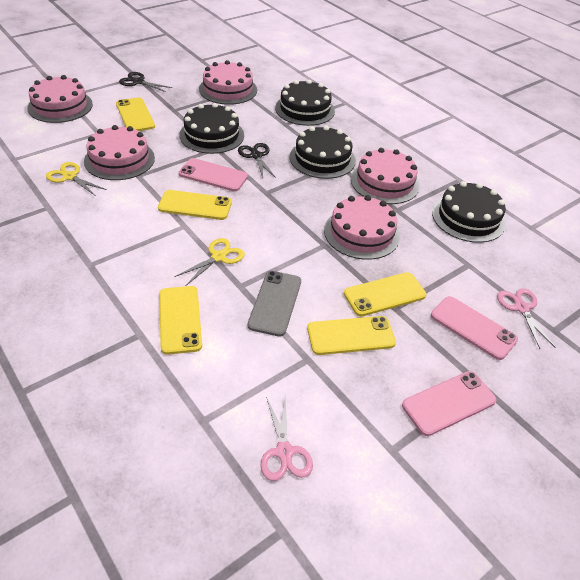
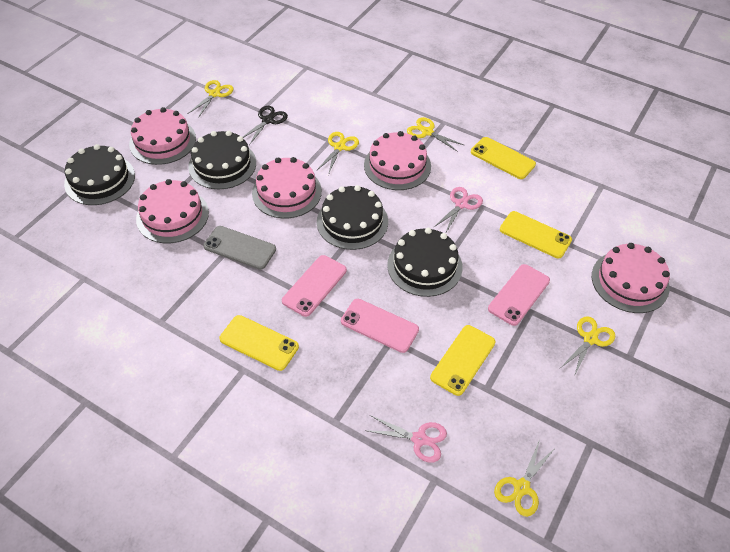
black scissors: 2 -> 1
yellow phone: 5 -> 4
yellow scissors: 2 -> 5

